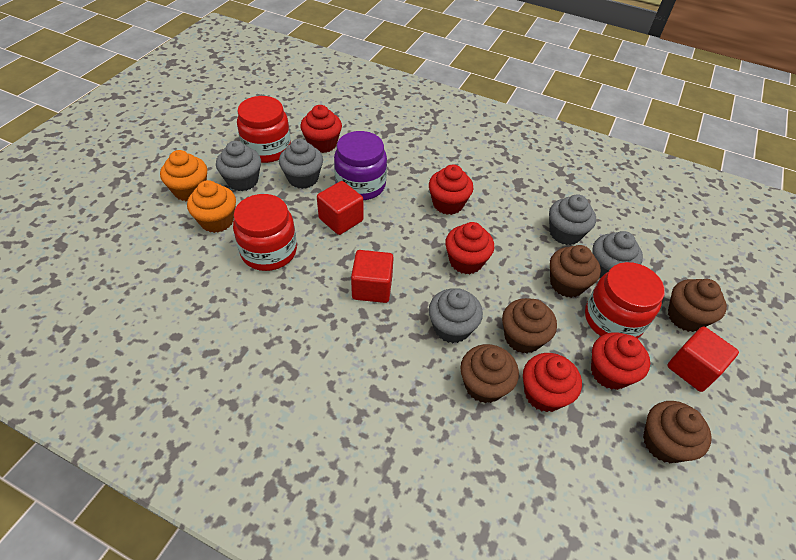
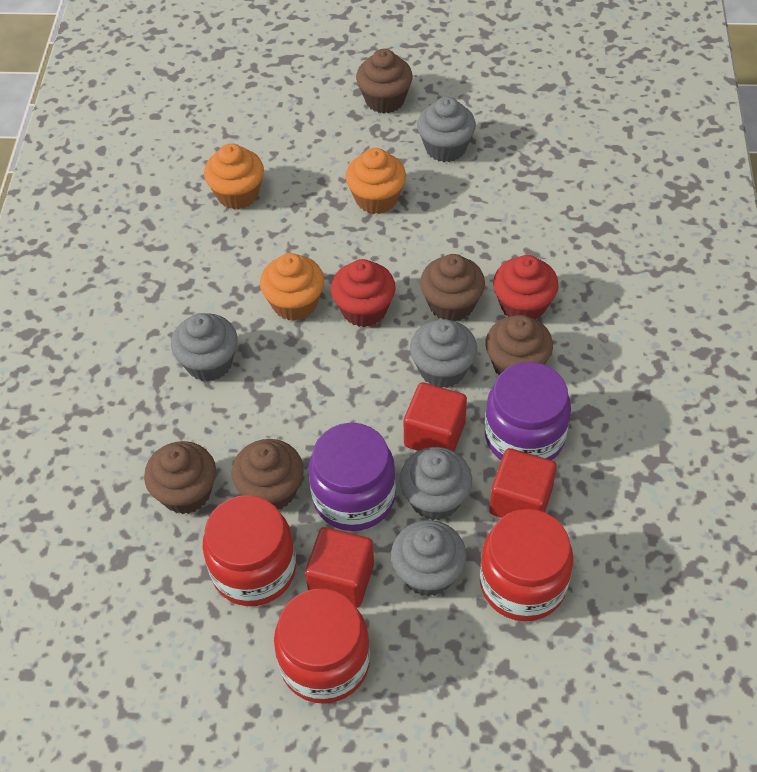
orange cupcake: 2 -> 3
purple jar: 1 -> 2
red cupcake: 5 -> 2

